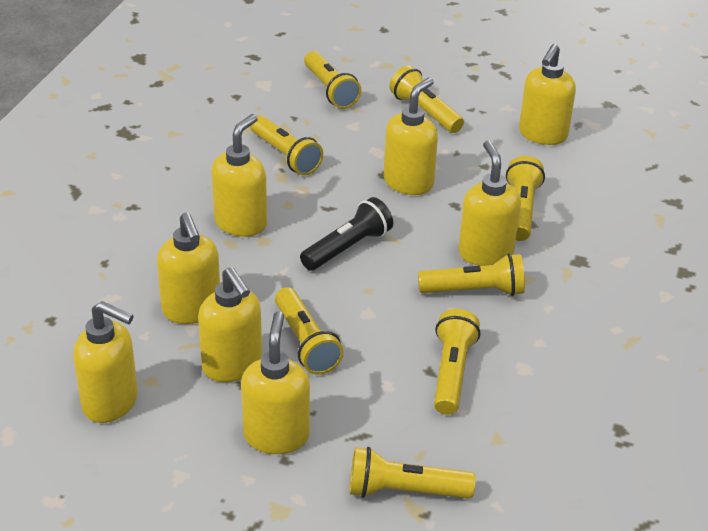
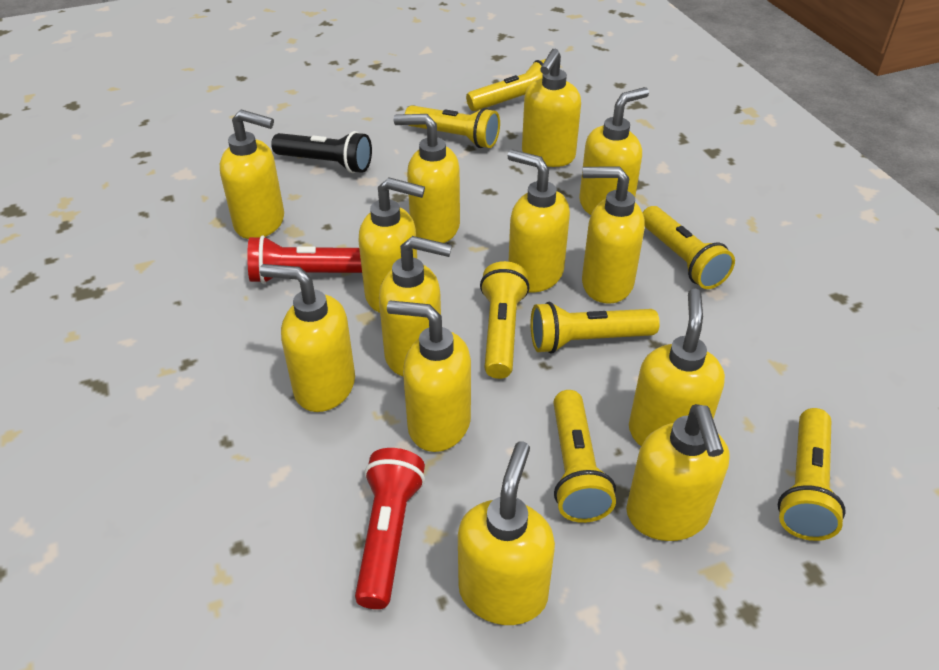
red flashlight: 0 -> 2
yellow flashlight: 8 -> 7
yellow soap dispenser: 8 -> 13

